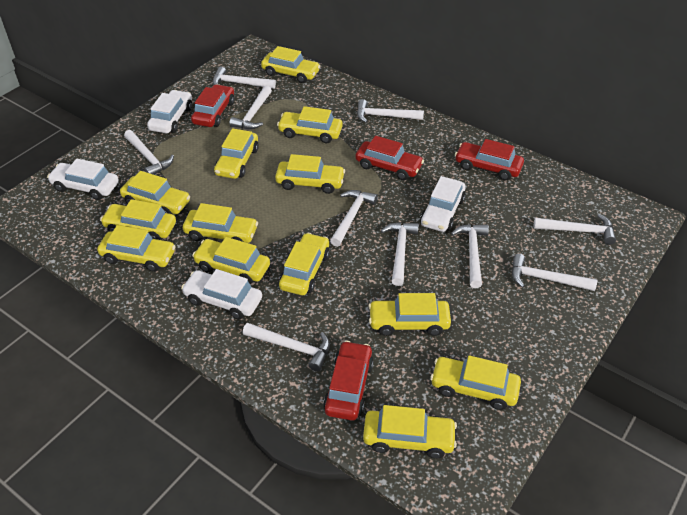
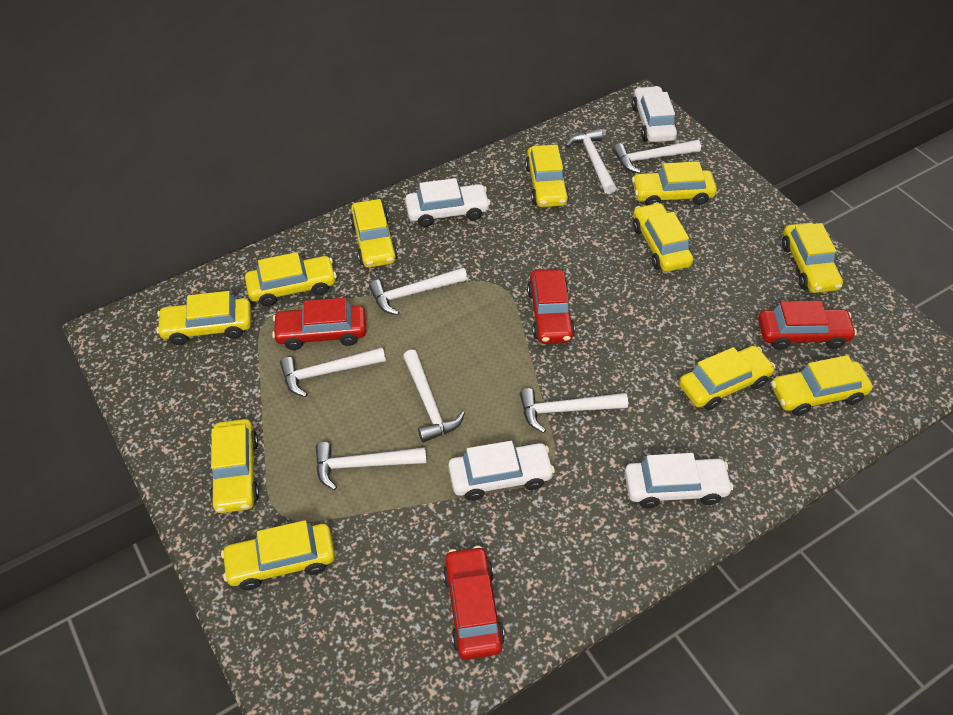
white hammer: 10 -> 7
yellow car: 13 -> 11

